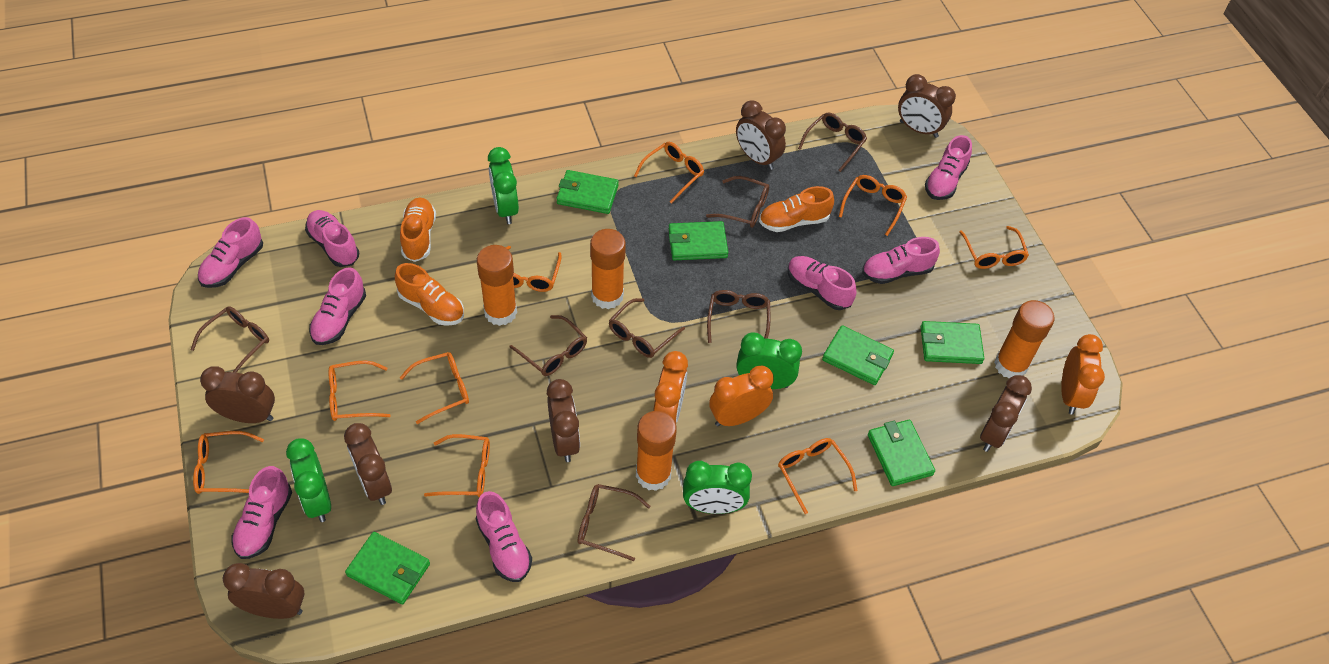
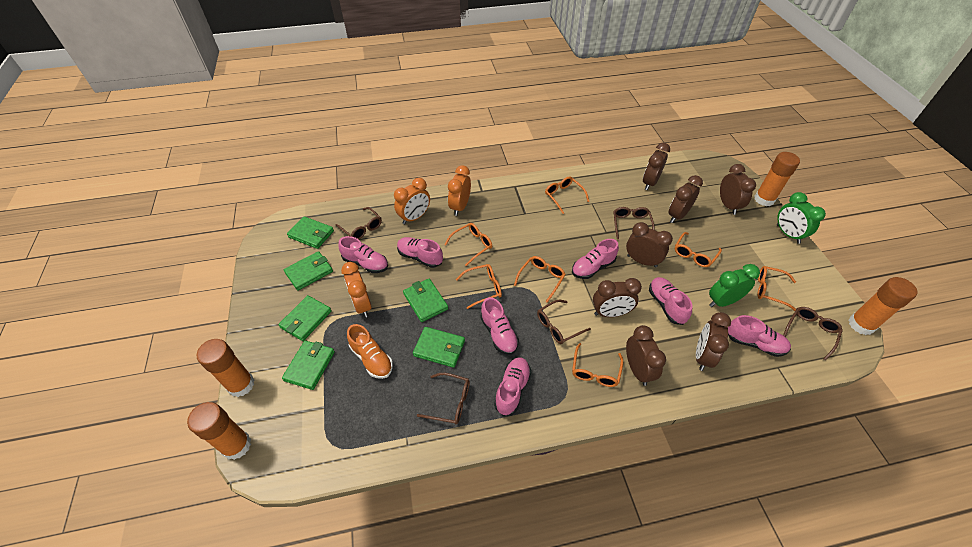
brown glasses: 7 -> 5
green clock: 4 -> 2
orange glasses: 9 -> 7
orange shoe: 3 -> 1
pink shoe: 8 -> 7

